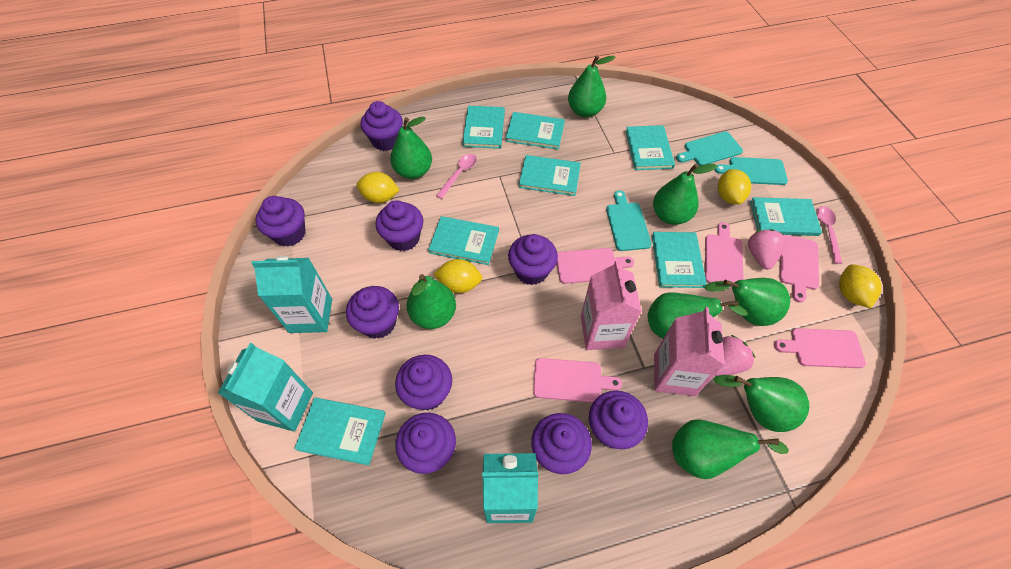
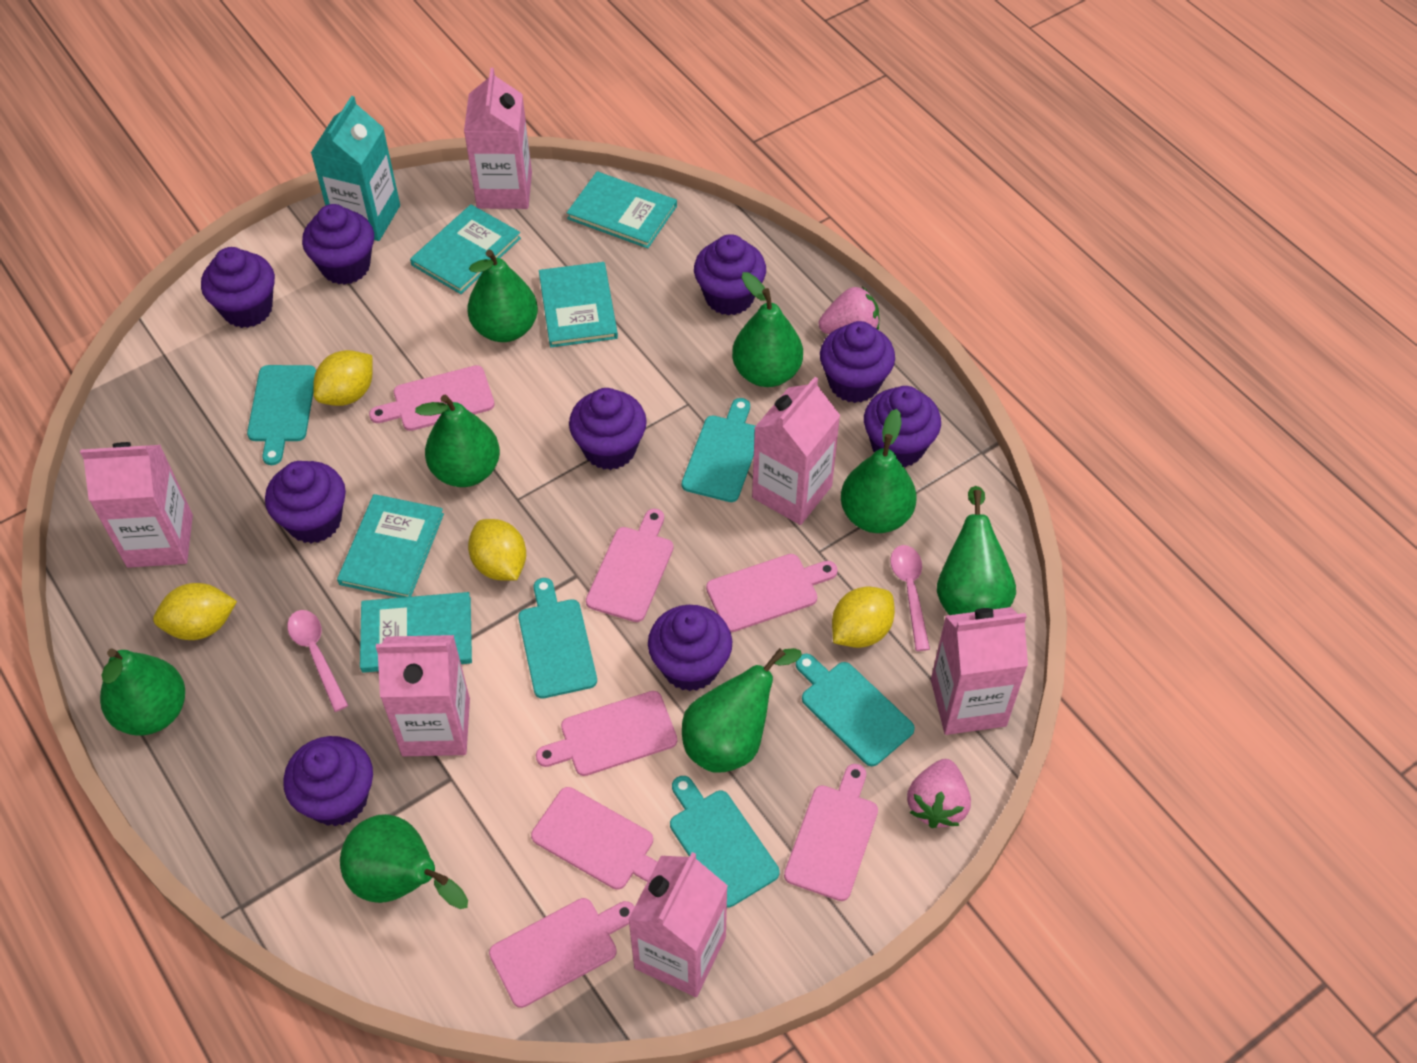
pink carton: 2 -> 6
pink cutting board: 5 -> 7
turquoise book: 8 -> 5
turquoise carton: 3 -> 1
turquoise cutting board: 3 -> 5

